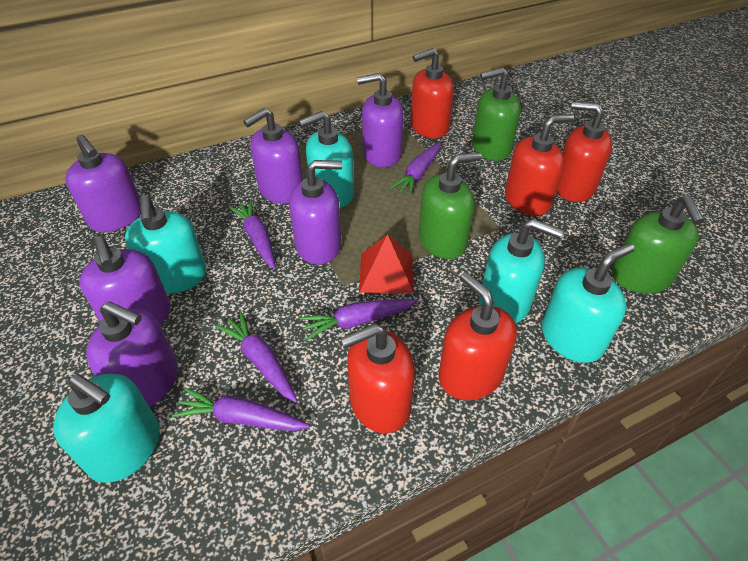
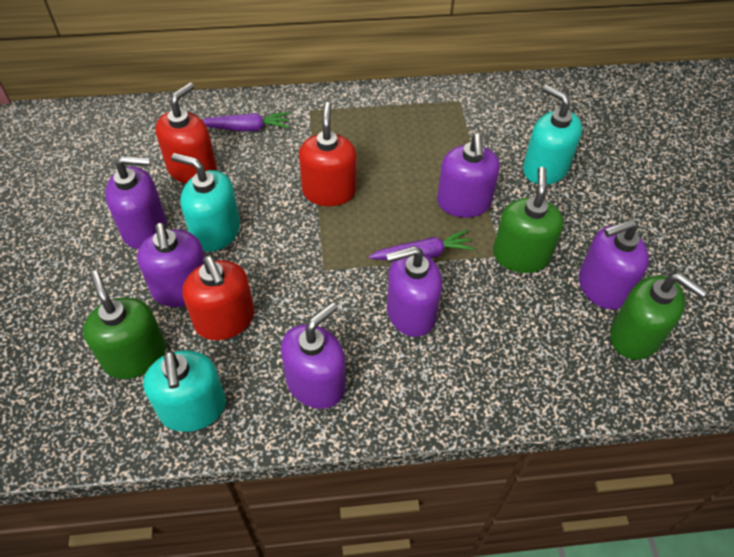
purple carrot: 5 -> 2
red pyramid: 1 -> 0
red soap dispenser: 5 -> 3
turquoise soap dispenser: 5 -> 3

